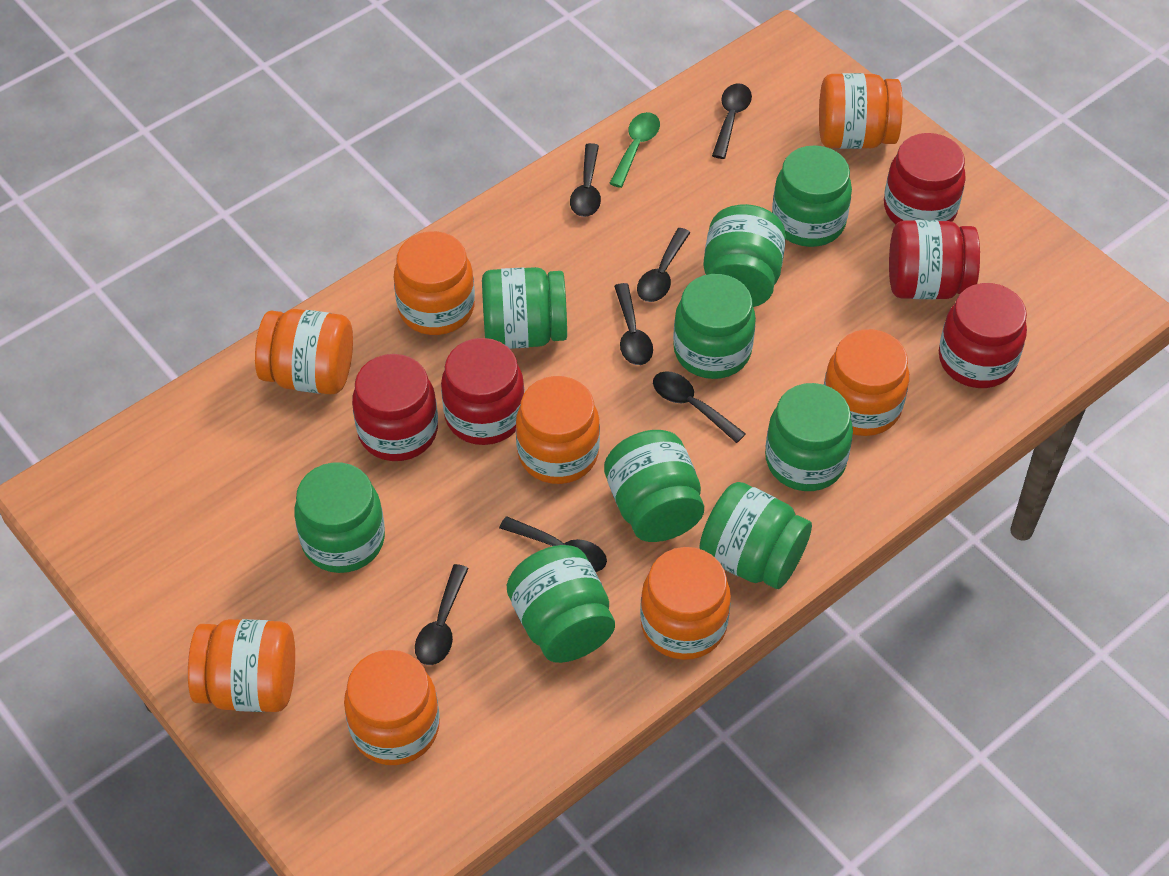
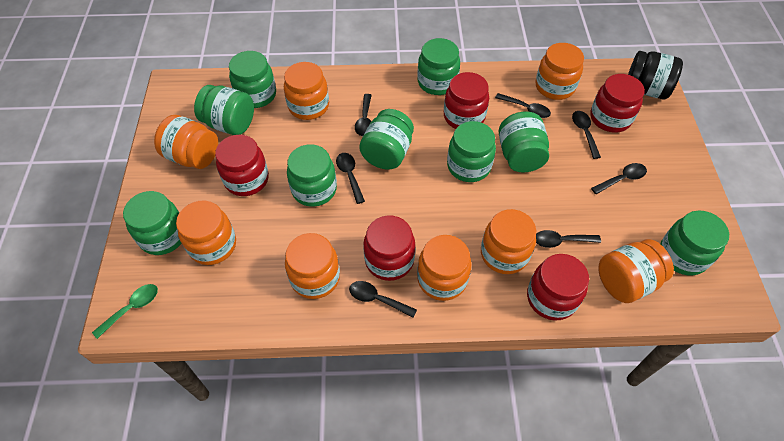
black jar: 0 -> 1

